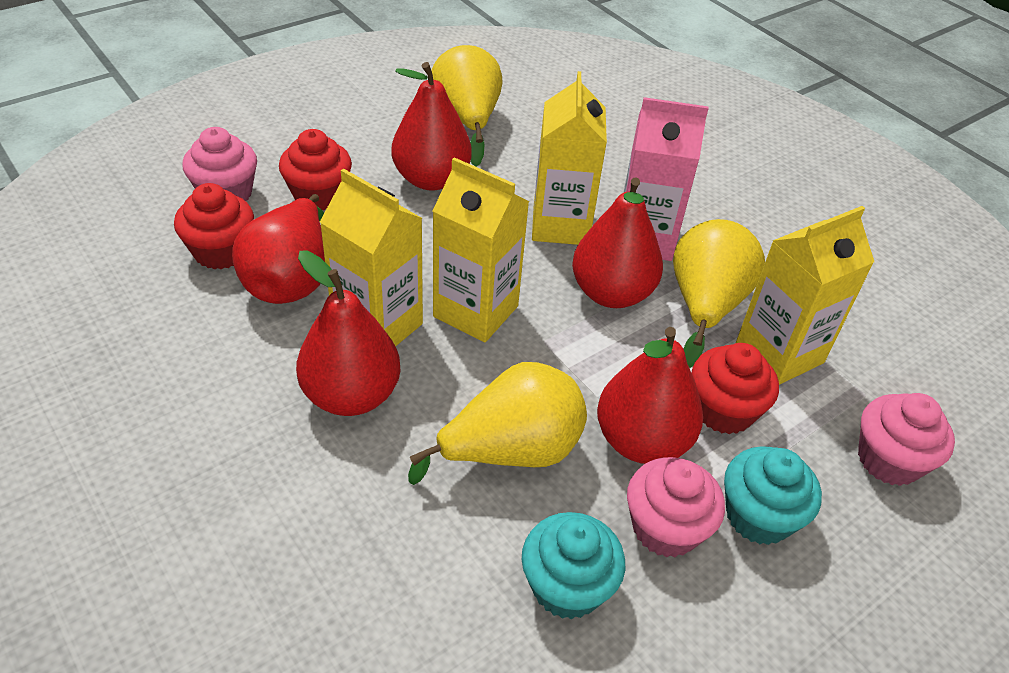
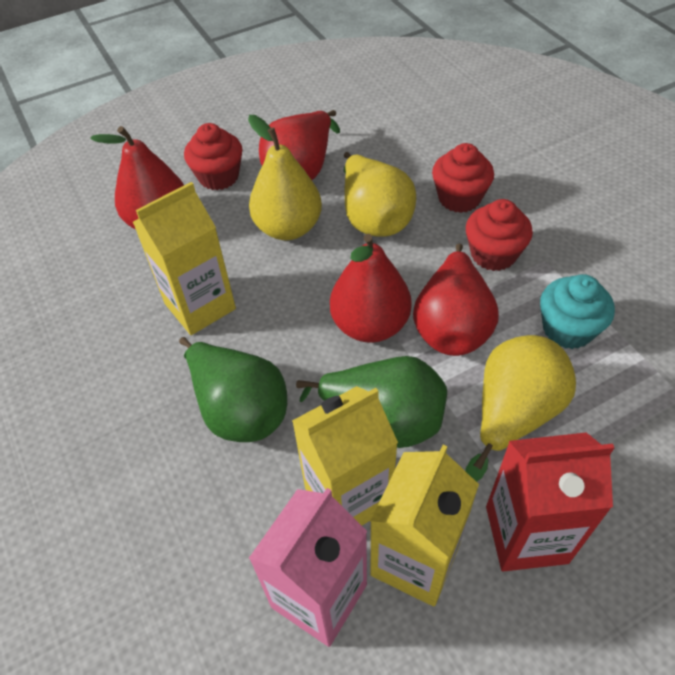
green pear: 0 -> 2
pink cupcake: 3 -> 0
red carton: 0 -> 1
red pear: 5 -> 4
turquoise cupcake: 2 -> 1
yellow carton: 4 -> 3

